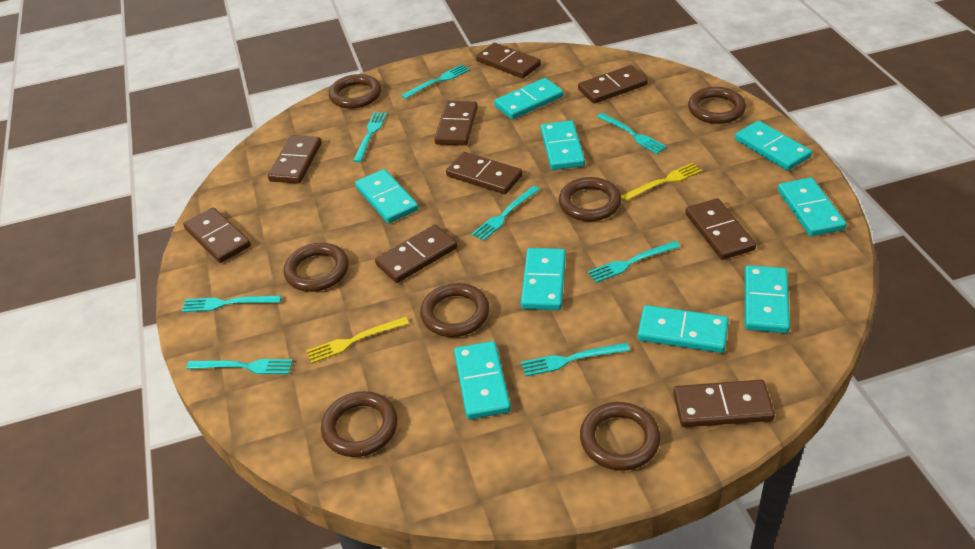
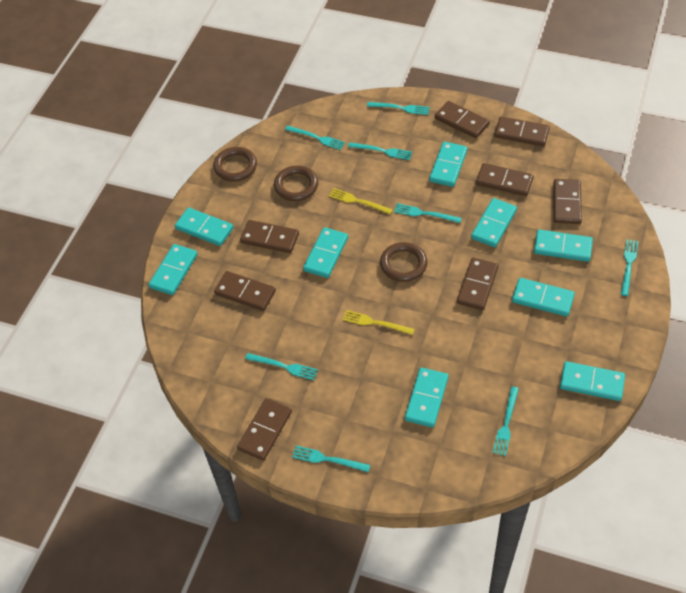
brown domino: 9 -> 8
brown ring: 7 -> 3

